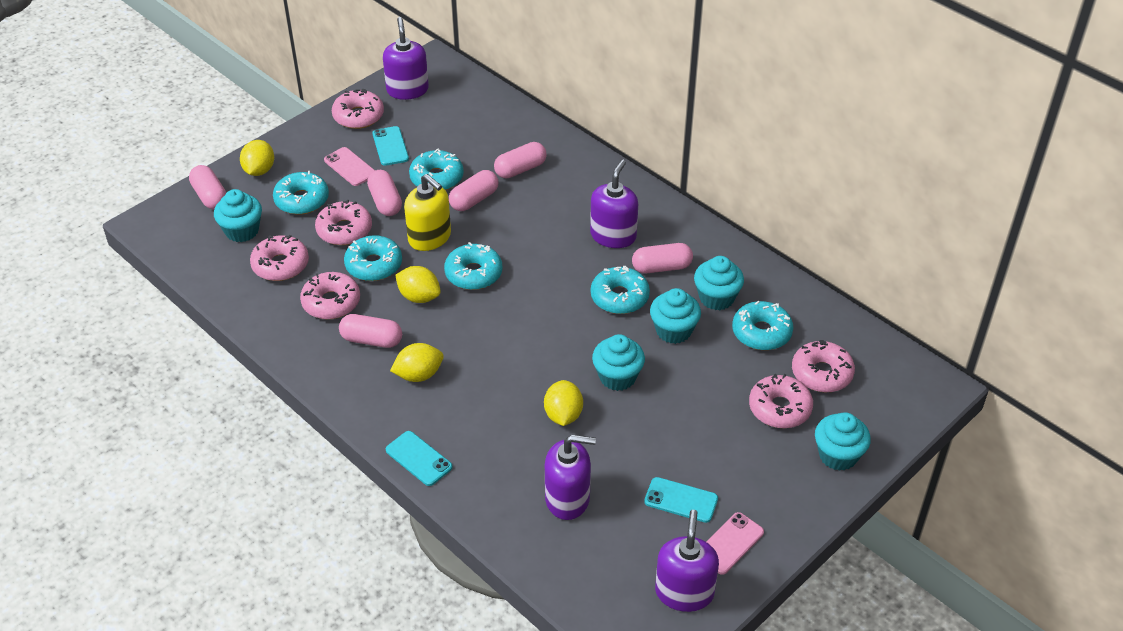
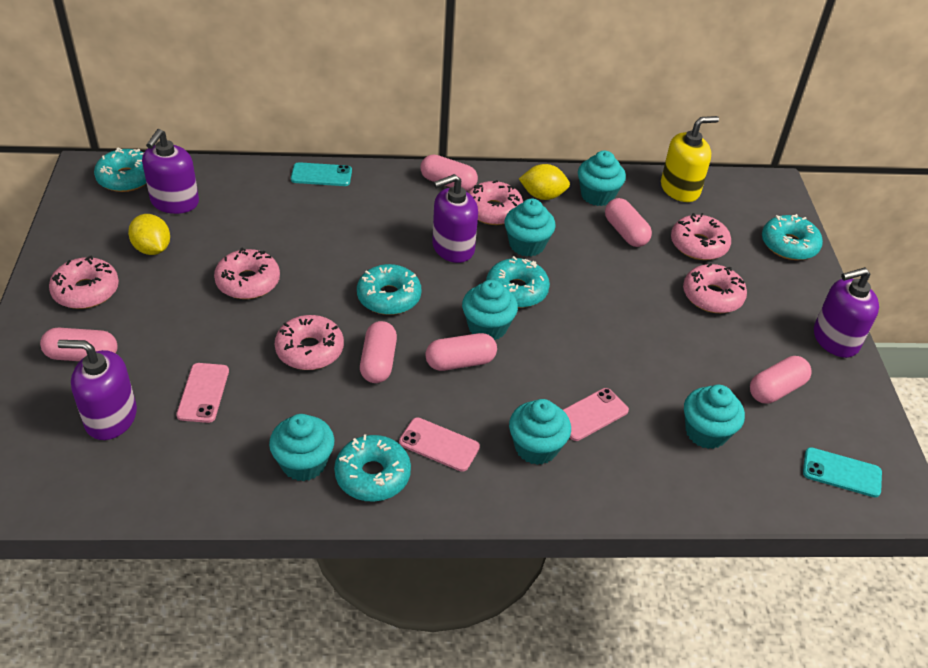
pink phone: 2 -> 3
turquoise cupcake: 5 -> 6
turquoise donut: 6 -> 5
turquoise phone: 3 -> 2
yellow lemon: 4 -> 2

